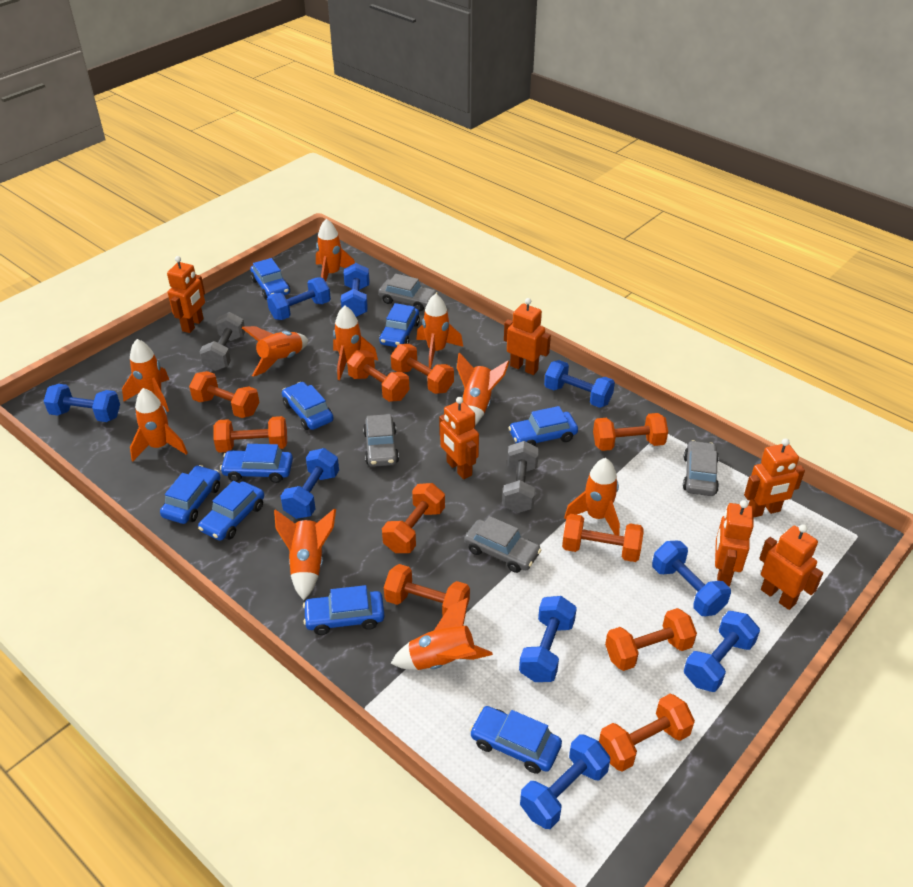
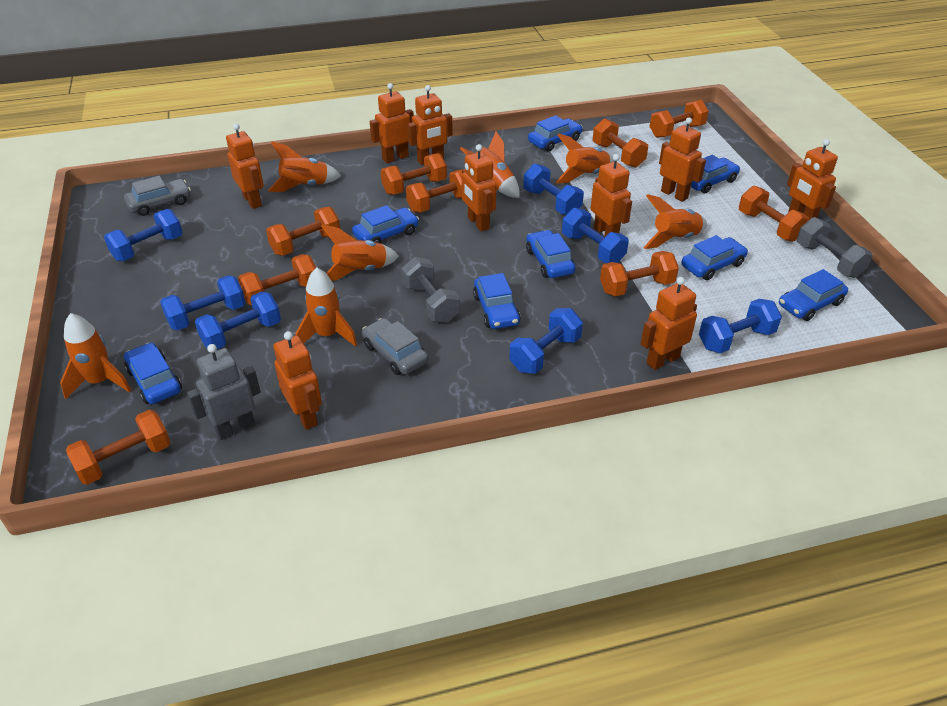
blue car: 9 -> 8
blue dumbbell: 9 -> 7
grey car: 4 -> 2
grey robot: 0 -> 1
orange dumbbell: 10 -> 9
orange robot: 6 -> 9
orange rocket: 10 -> 7

